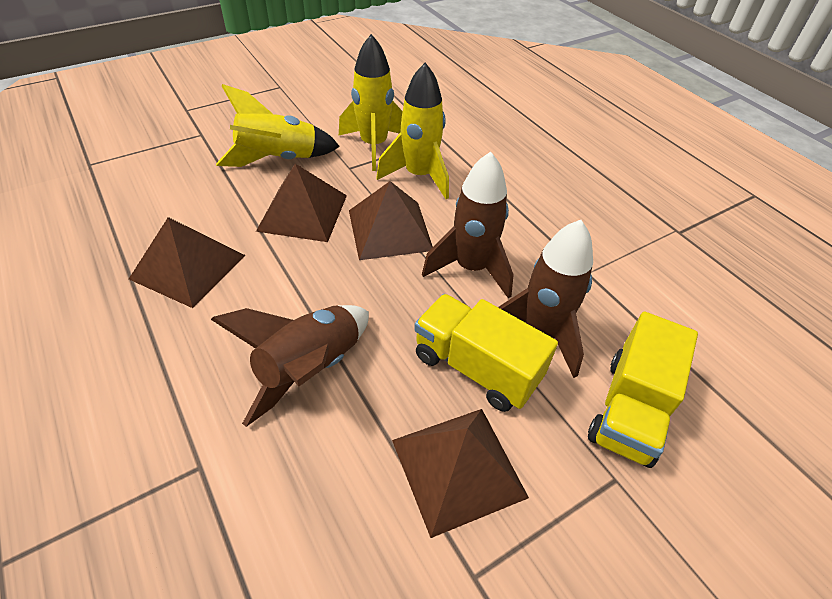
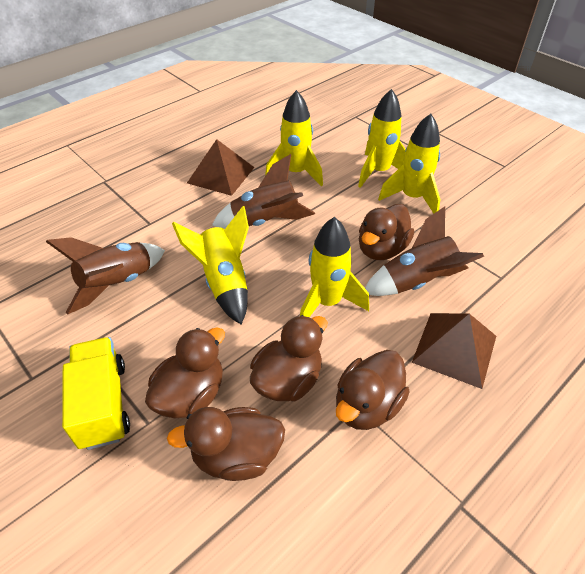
brown duck: 0 -> 5
brown pyramid: 4 -> 2
yellow rocket: 3 -> 5
yellow truck: 2 -> 1

